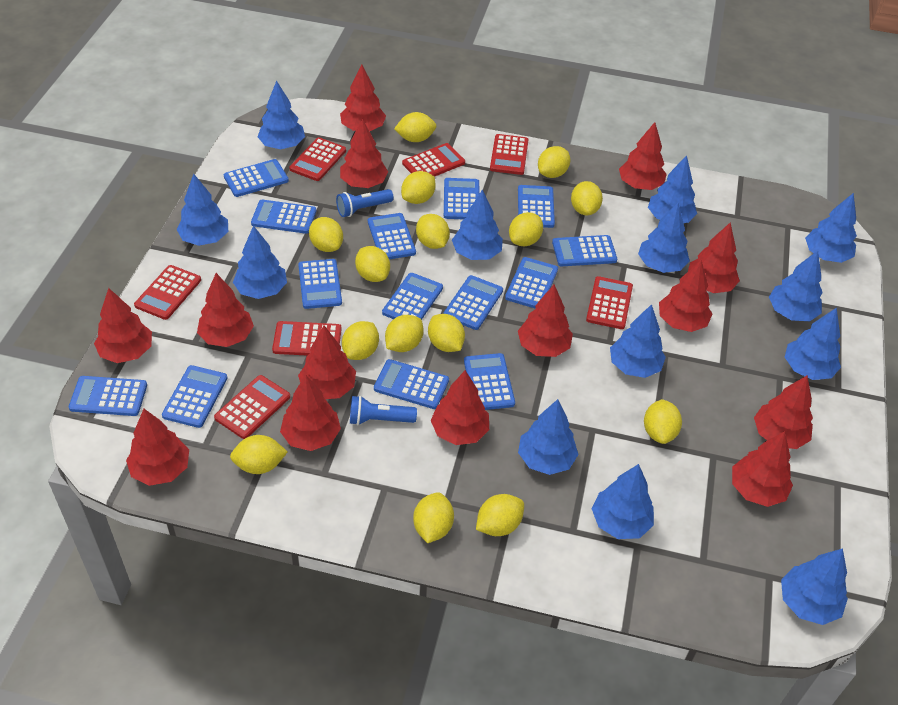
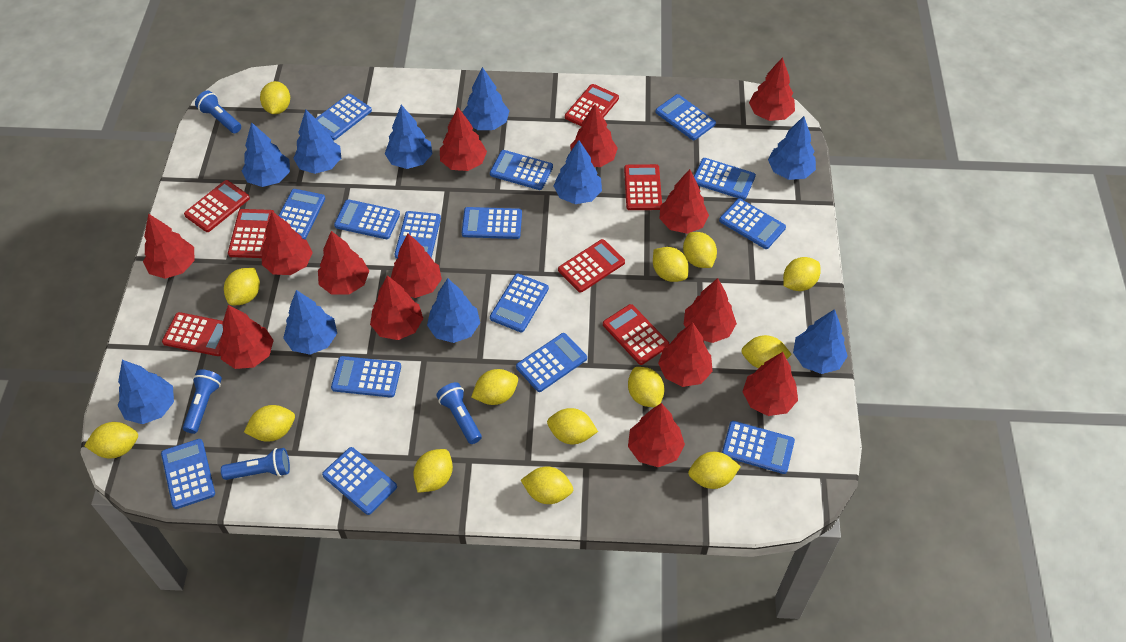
blue calculator: 14 -> 15
blue flashlight: 2 -> 4
blue tree: 13 -> 10
yellow lemon: 15 -> 14

